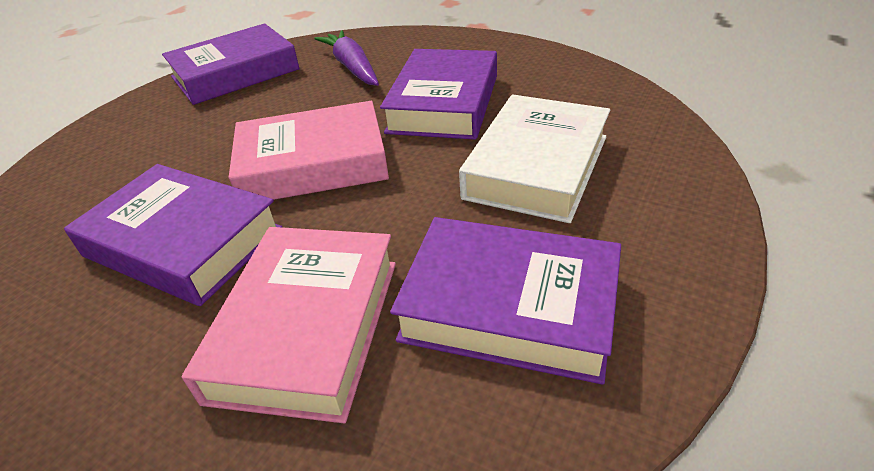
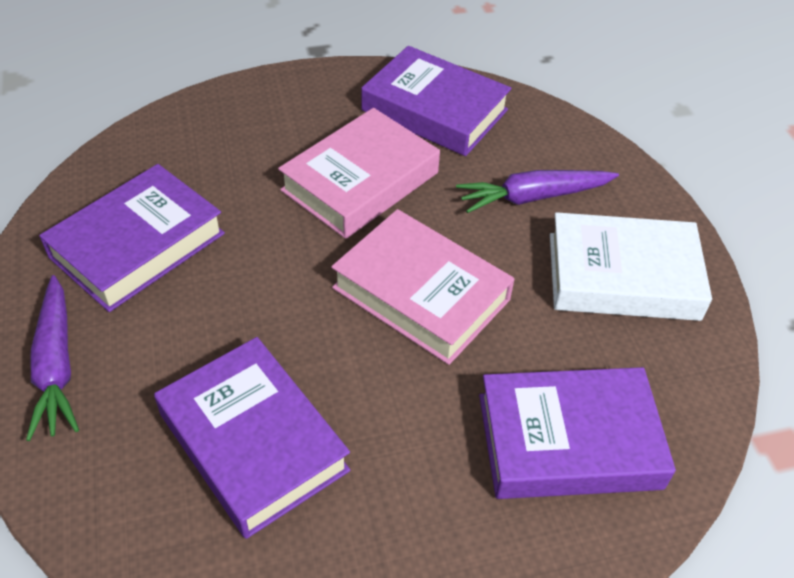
purple carrot: 1 -> 2

